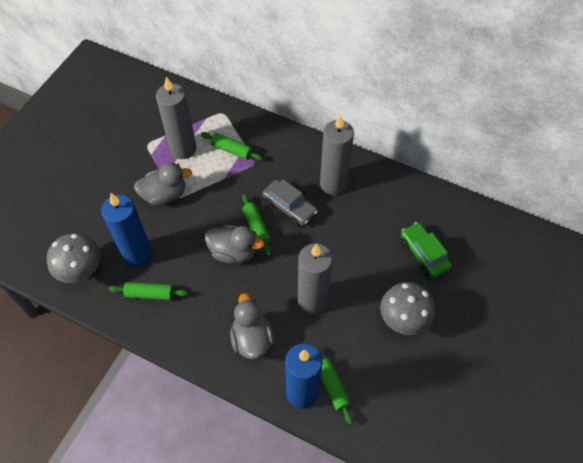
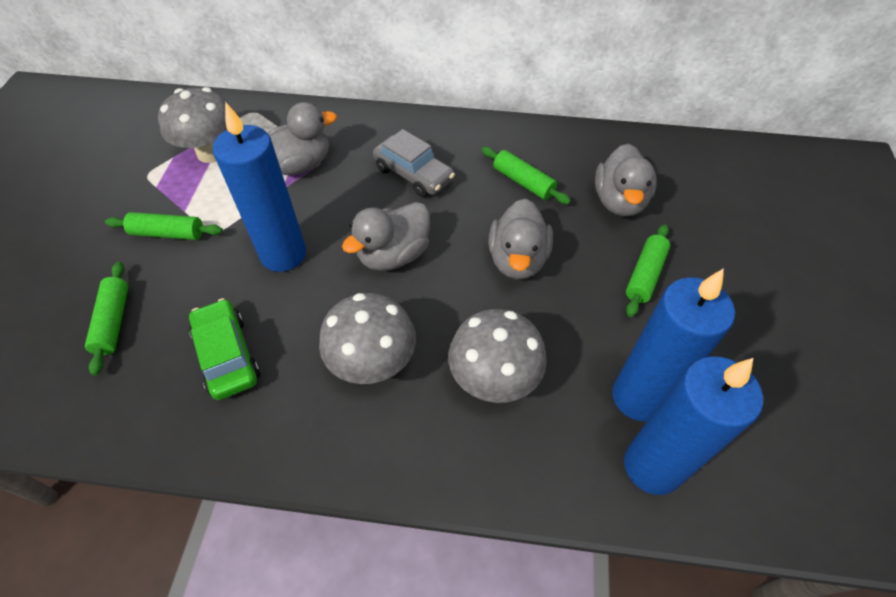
blue candle: 2 -> 3
grey candle: 3 -> 0
grey duck: 3 -> 4
grey mushroom: 2 -> 3

